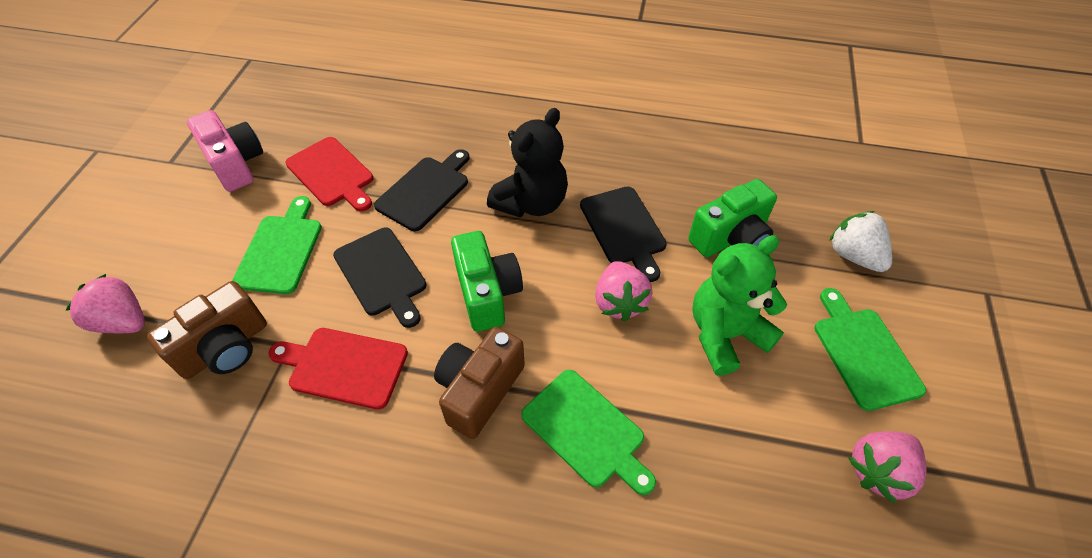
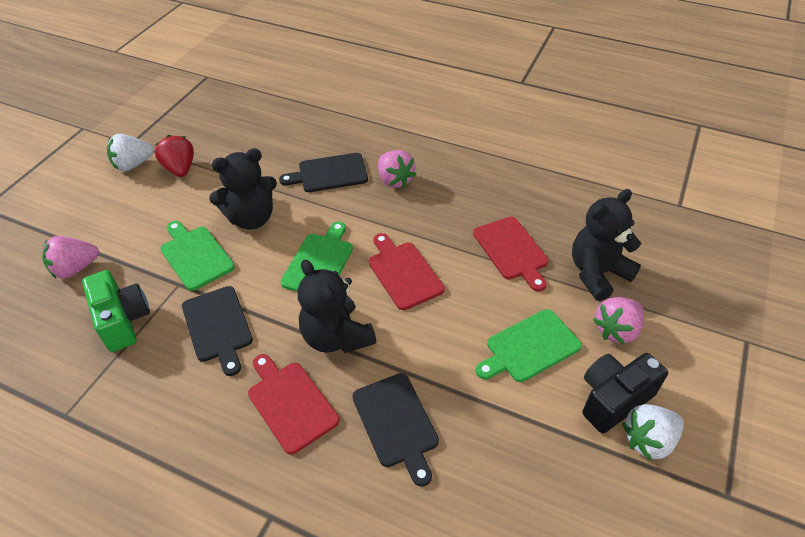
black camera: 0 -> 1
black teddy bear: 1 -> 3
brown camera: 2 -> 0
green camera: 2 -> 1
green teddy bear: 1 -> 0
pink camera: 1 -> 0
red cutting board: 2 -> 3
red strawberry: 0 -> 1
white strawberry: 1 -> 2

